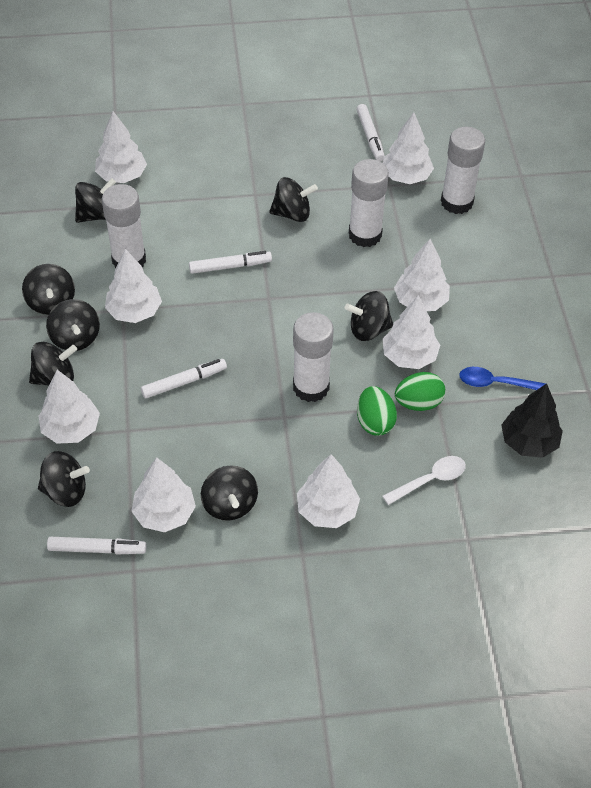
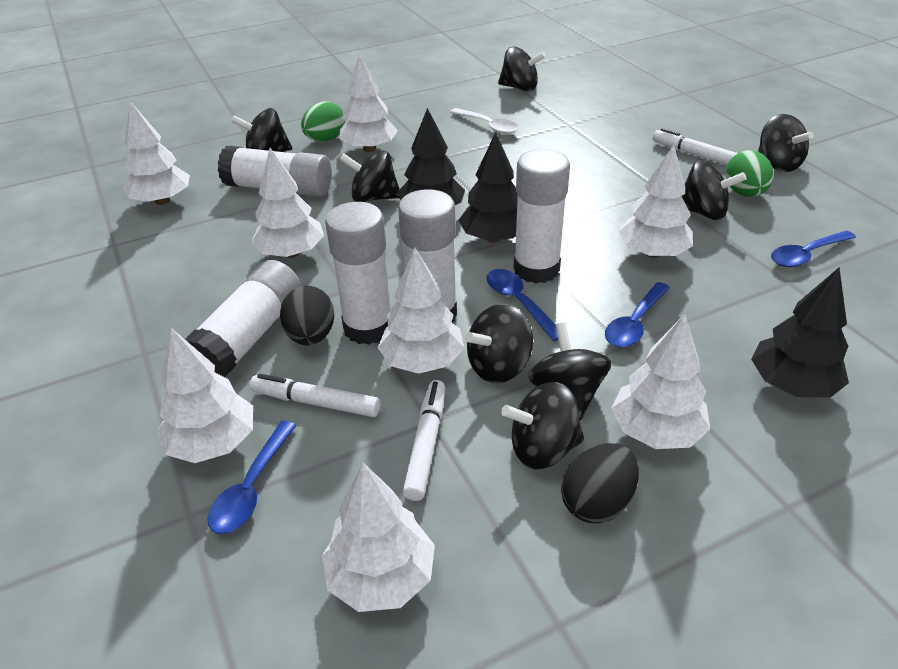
black egg: 0 -> 2
black tree: 1 -> 3
blue spoon: 1 -> 4
white glue stick: 4 -> 5
white marker: 4 -> 3

